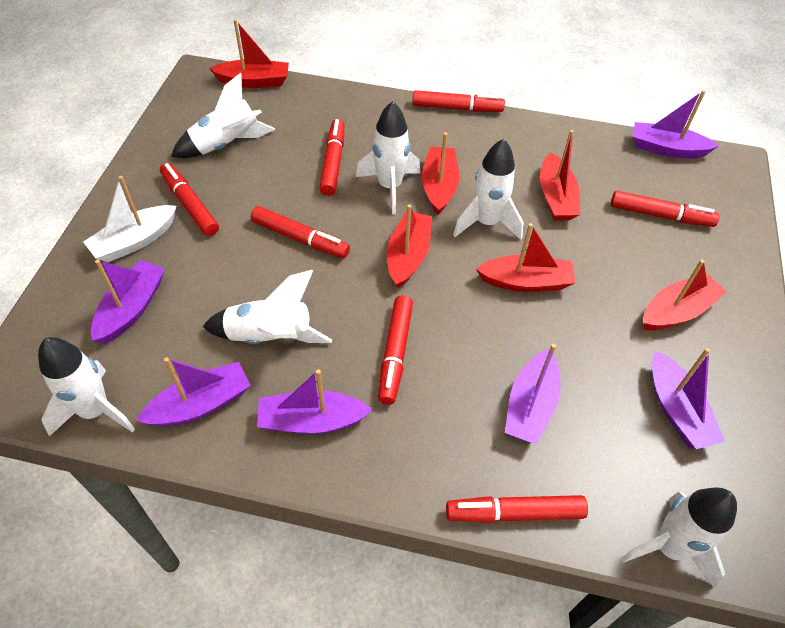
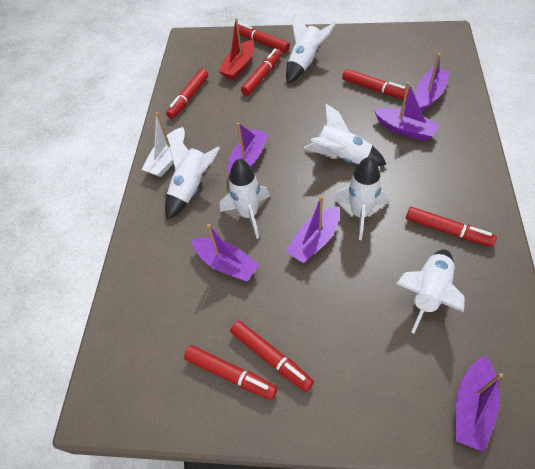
red boat: 6 -> 1

